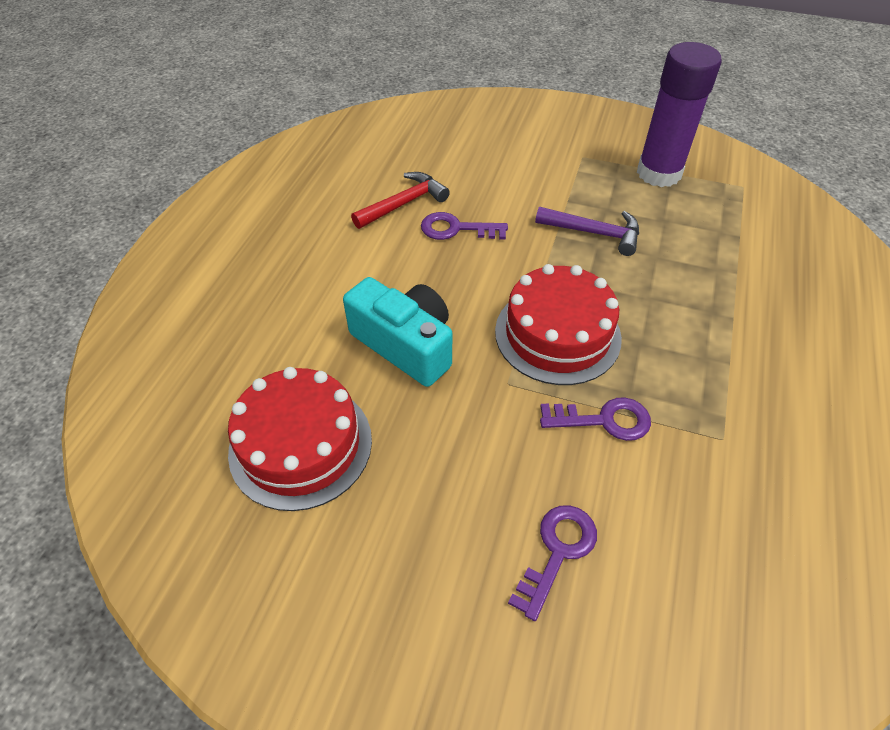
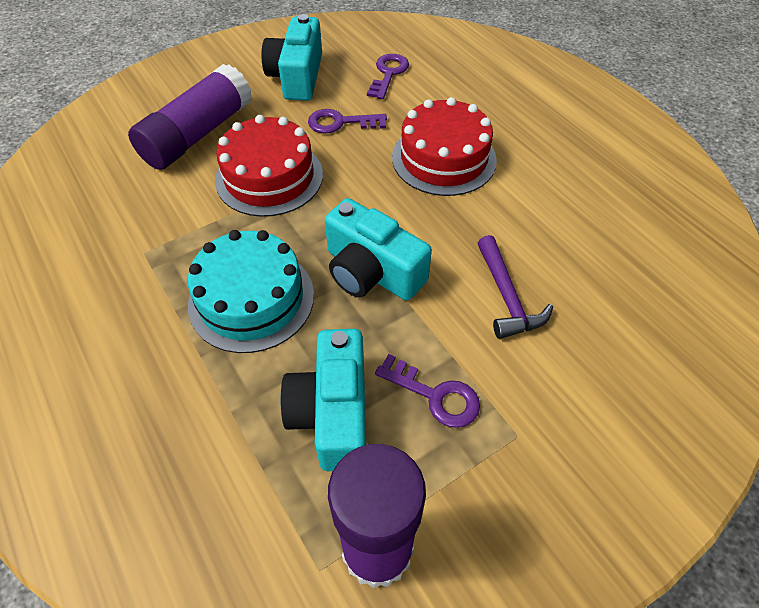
purple glue stick: 1 -> 2
red hammer: 1 -> 0
turquoise cake: 0 -> 1
turquoise camera: 1 -> 3

